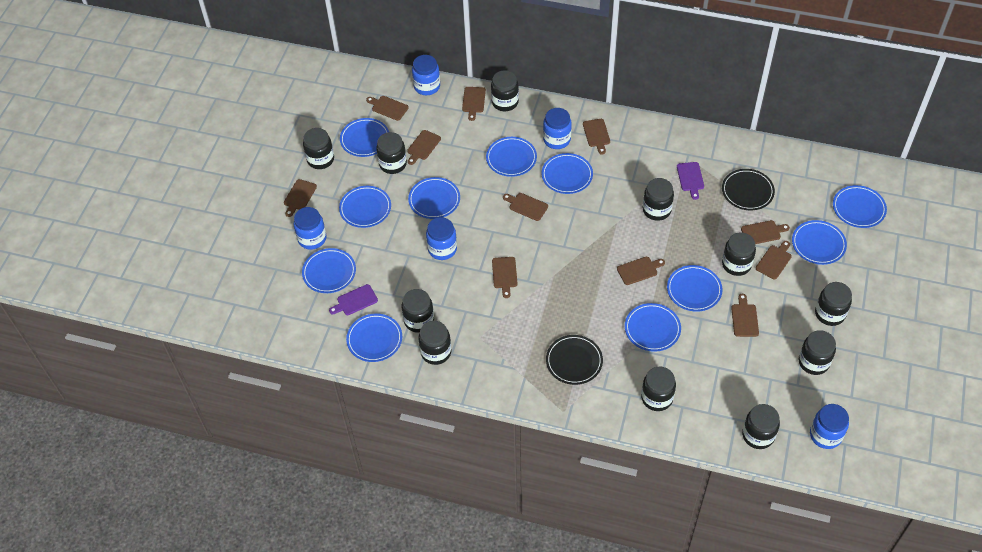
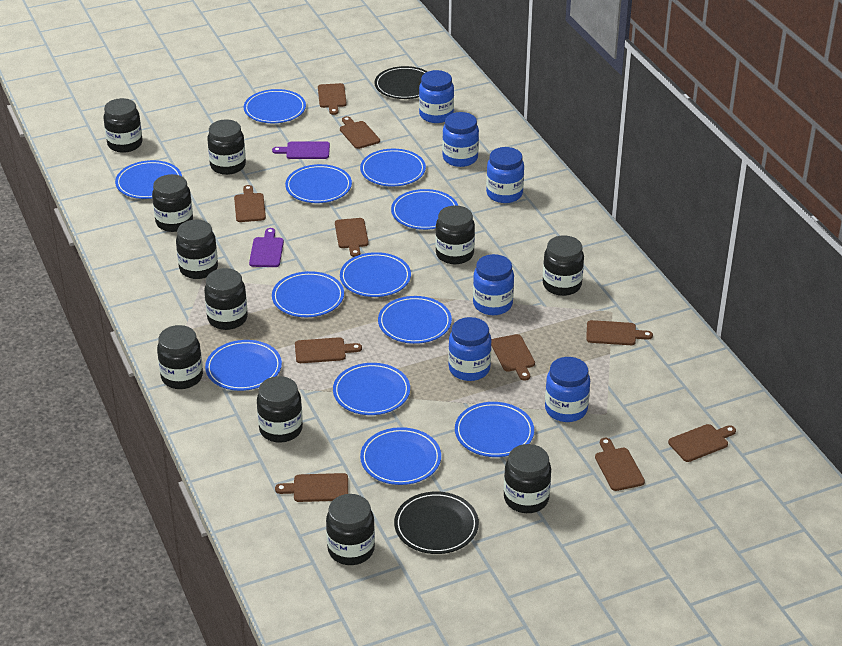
blue jar: 5 -> 6
blue plate: 11 -> 12
brown cutting board: 11 -> 10

